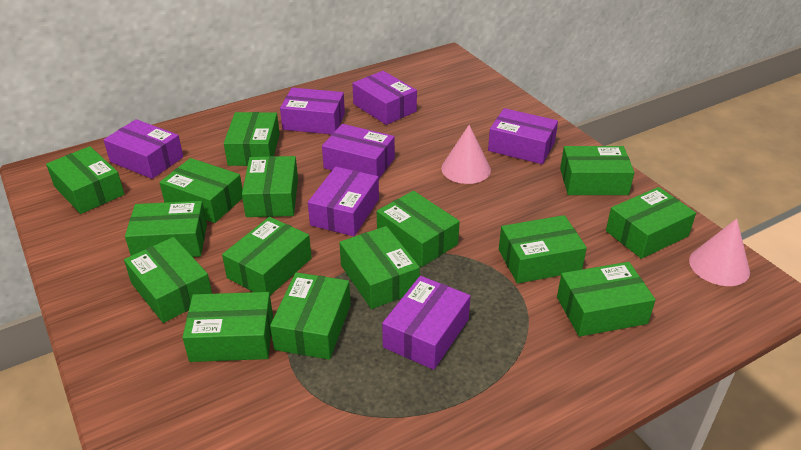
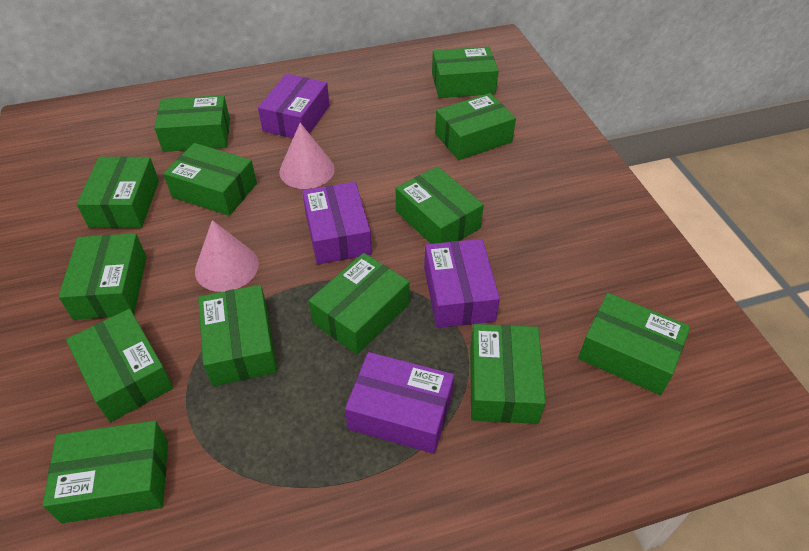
green box: 15 -> 13
purple box: 7 -> 4

